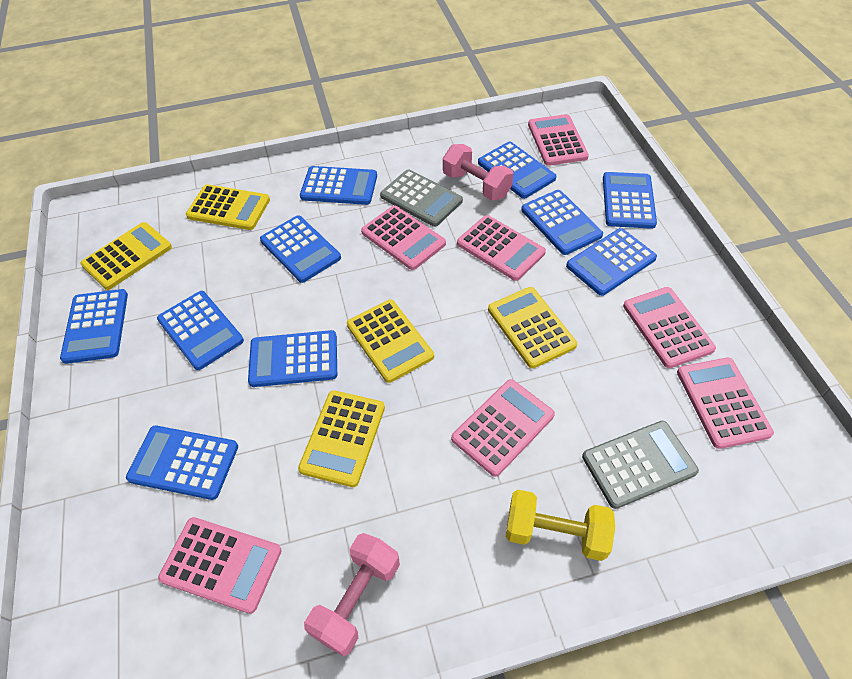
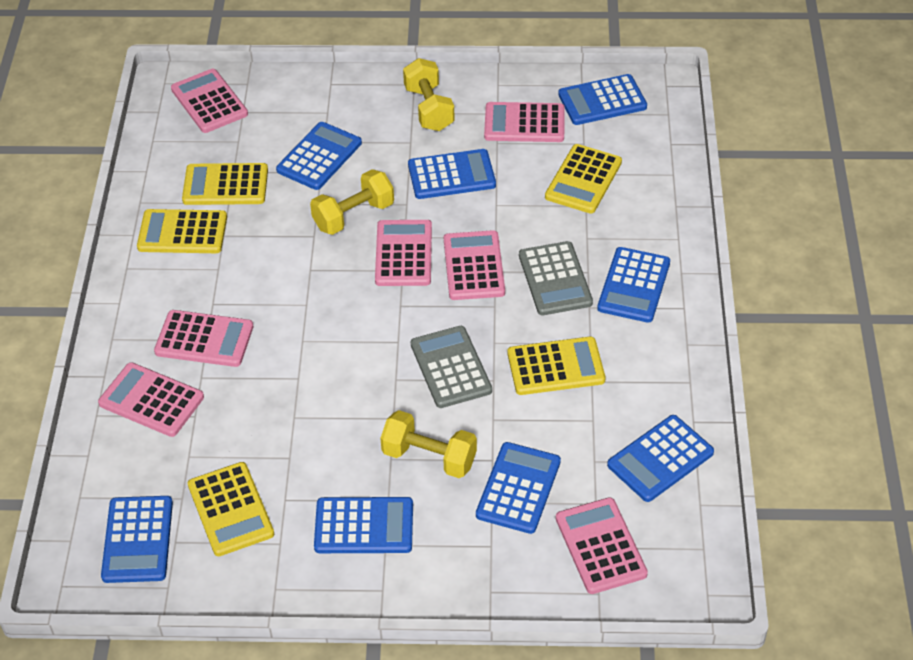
blue calculator: 10 -> 8
pink dumbbell: 2 -> 0
yellow dumbbell: 1 -> 3

